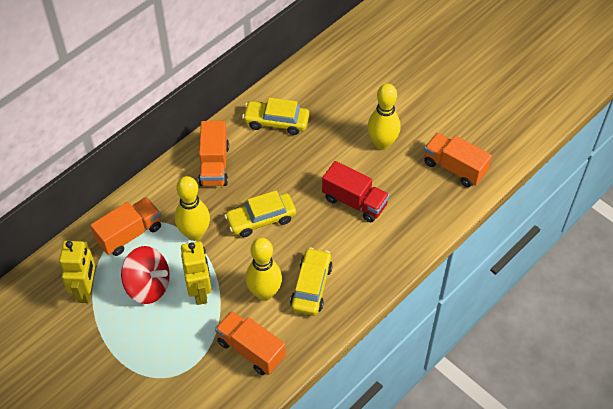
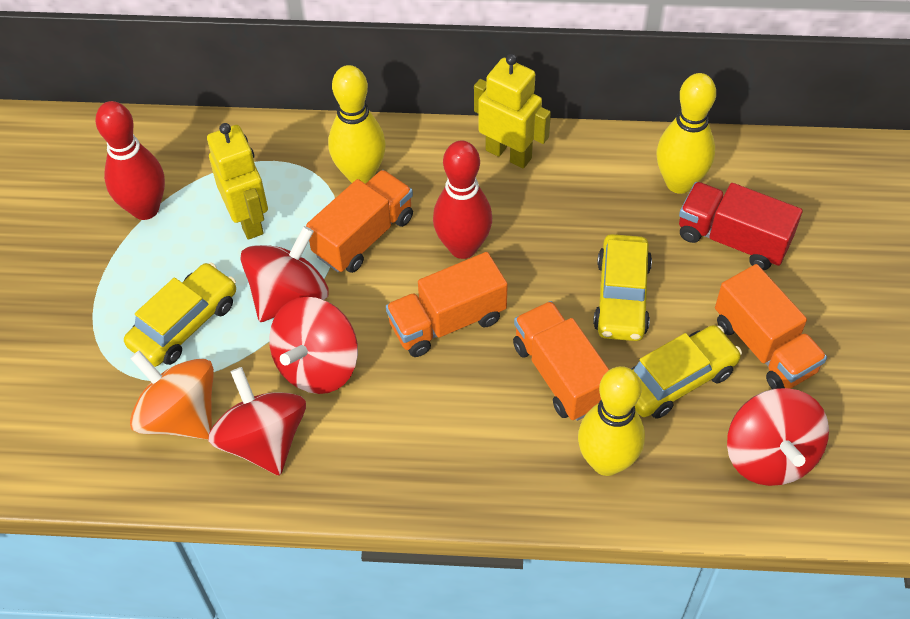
orange spinning top: 0 -> 1
red bowling pin: 0 -> 2
red spinning top: 1 -> 4

